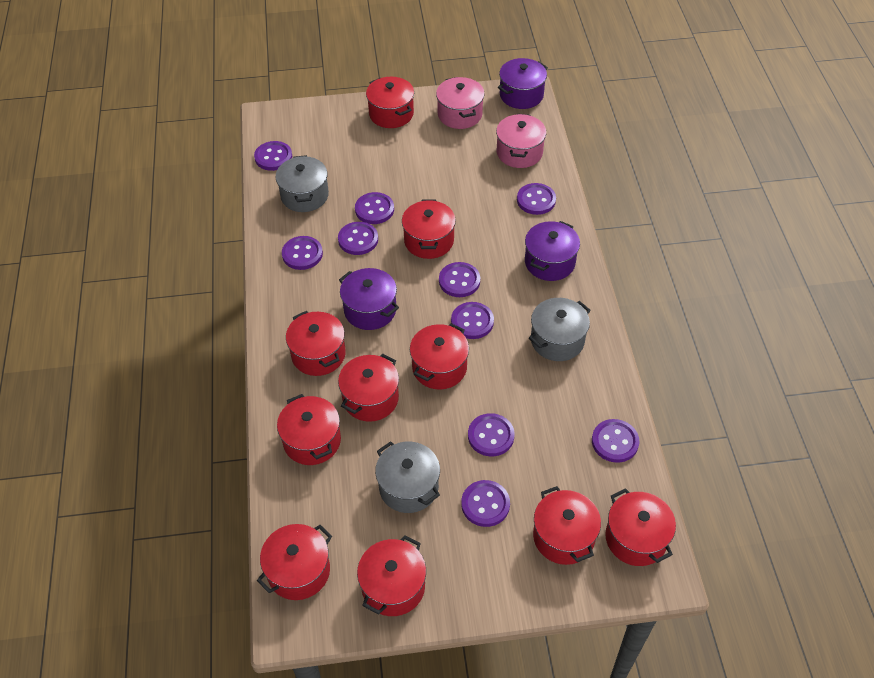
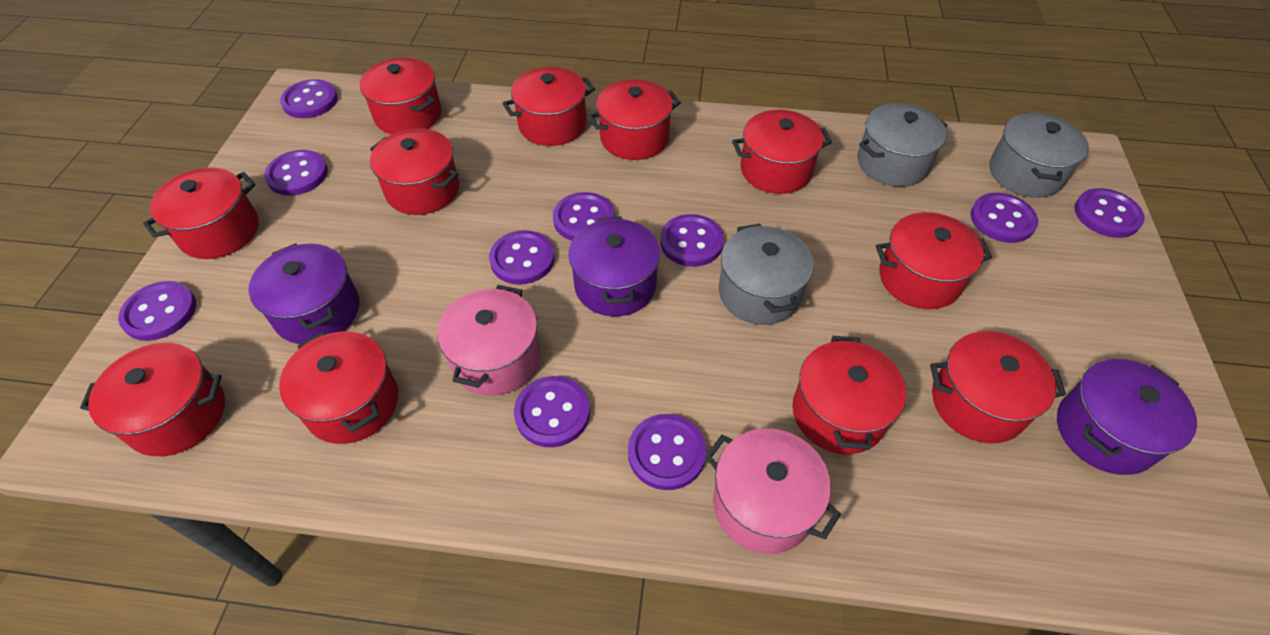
red pot: 10 -> 11

